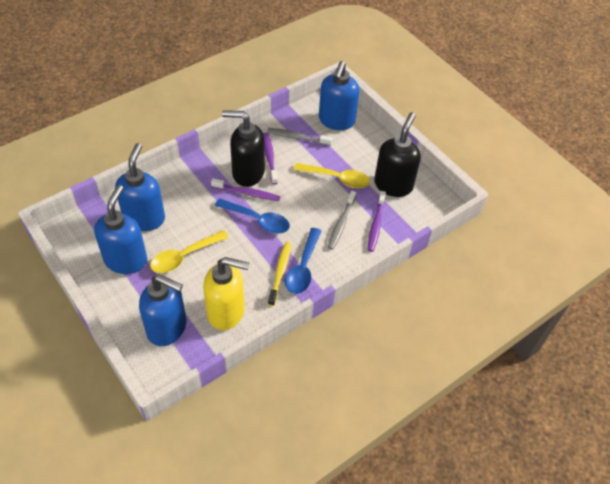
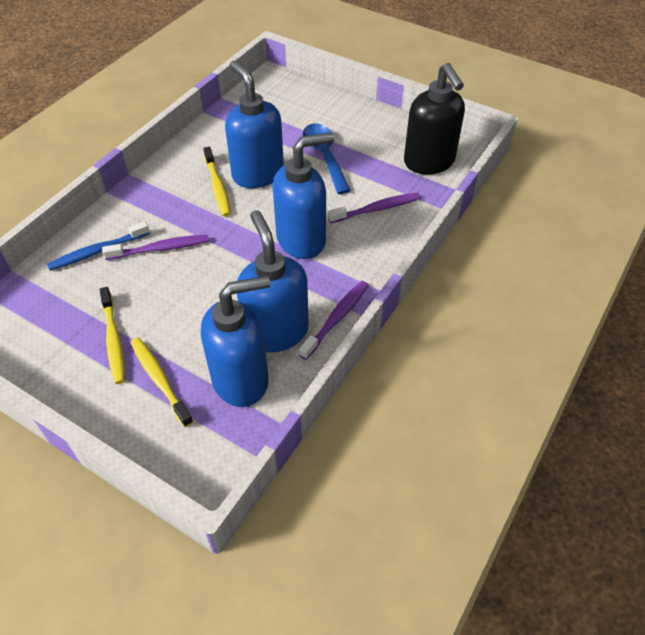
black soap dispenser: 2 -> 1
blue spoon: 2 -> 1
blue toothbrush: 0 -> 1
grey toothbrush: 2 -> 0
yellow soap dispenser: 1 -> 0
yellow spoon: 2 -> 0
yellow toothbrush: 1 -> 3

